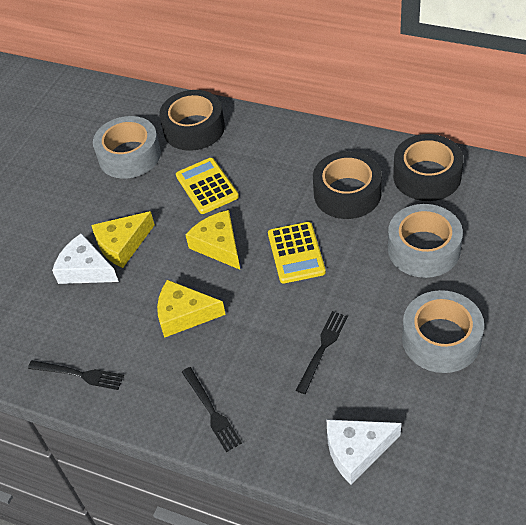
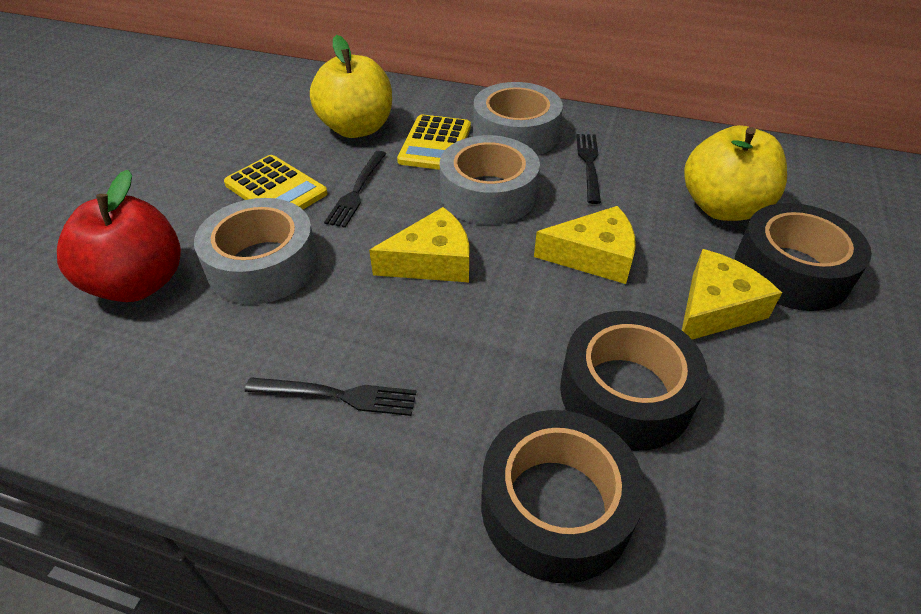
red apple: 0 -> 1
white cheese: 2 -> 0
yellow apple: 0 -> 2

